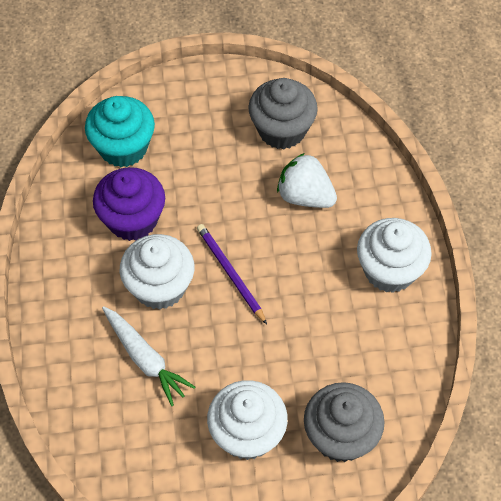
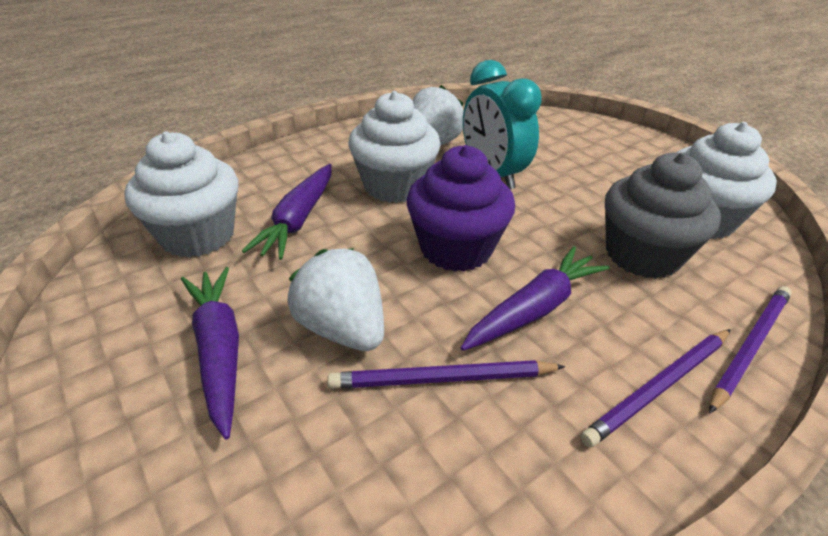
grey cupcake: 2 -> 1
purple carrot: 0 -> 3
purple pencil: 1 -> 3
turquoise clock: 0 -> 1
turquoise cupcake: 1 -> 0
white carrot: 1 -> 0
white strawberry: 1 -> 2

